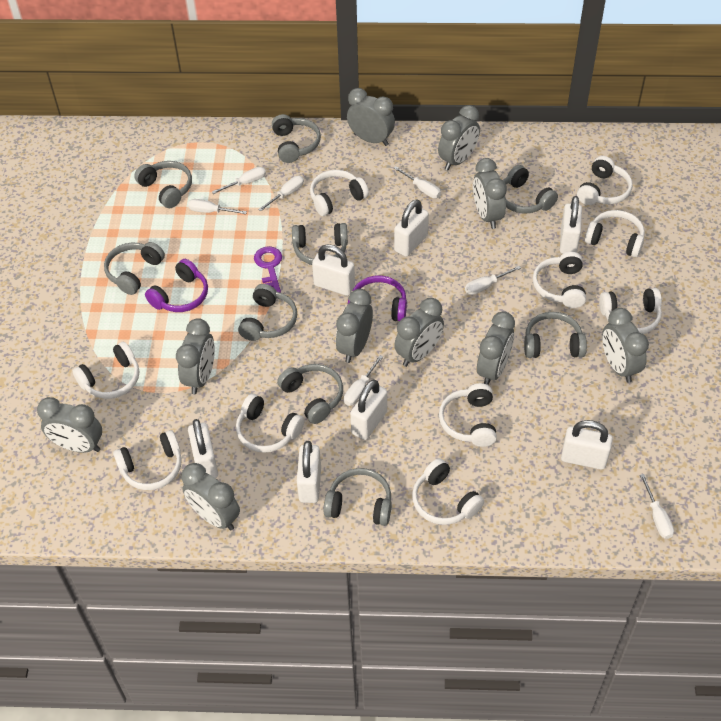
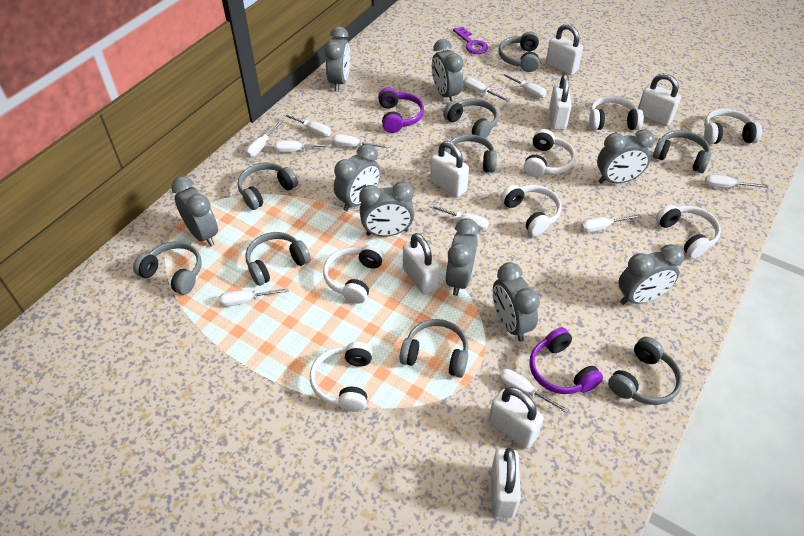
grey clock: 10 -> 9
white headphones: 10 -> 7
white screwdriver: 7 -> 11

